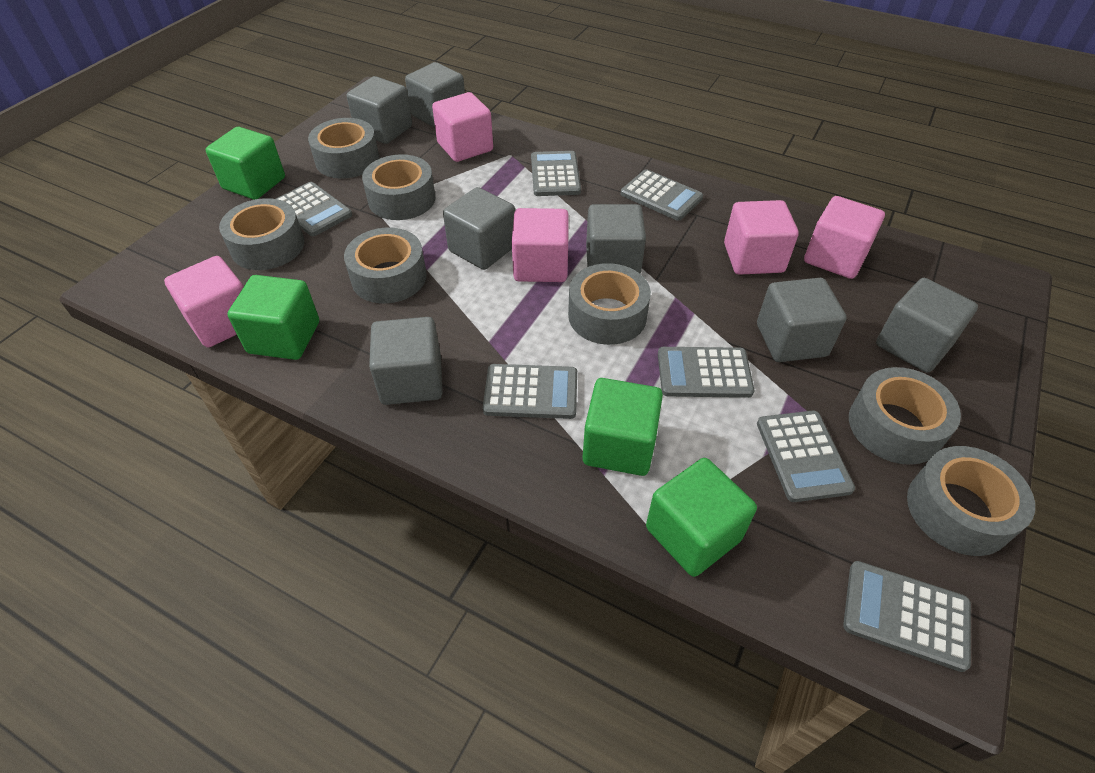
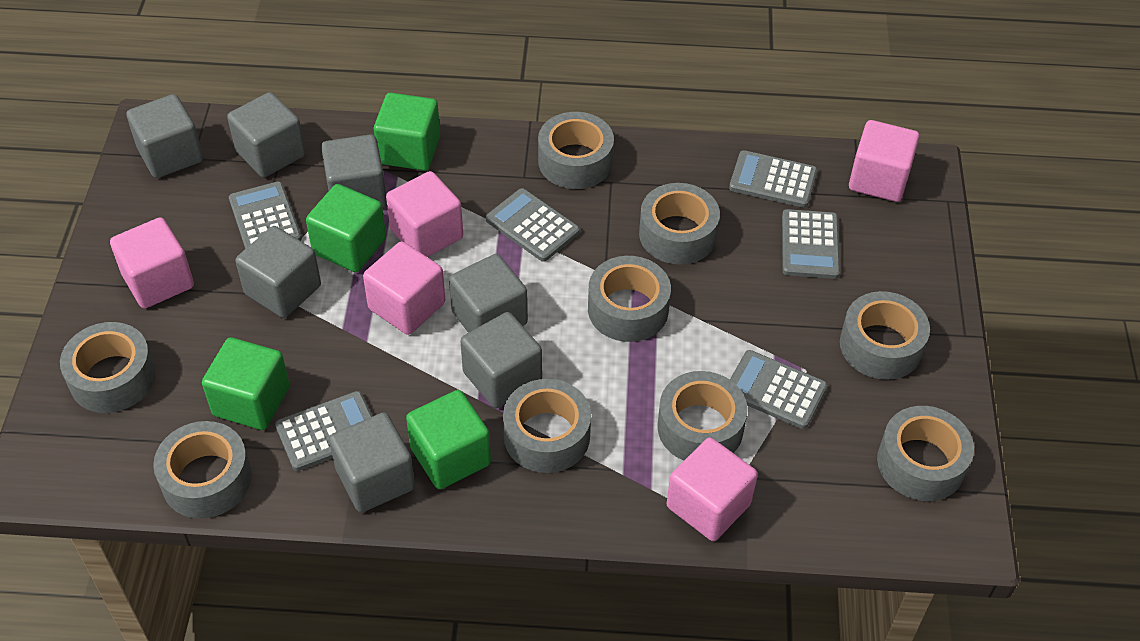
grey calculator: 7 -> 6
grey tape: 7 -> 9

